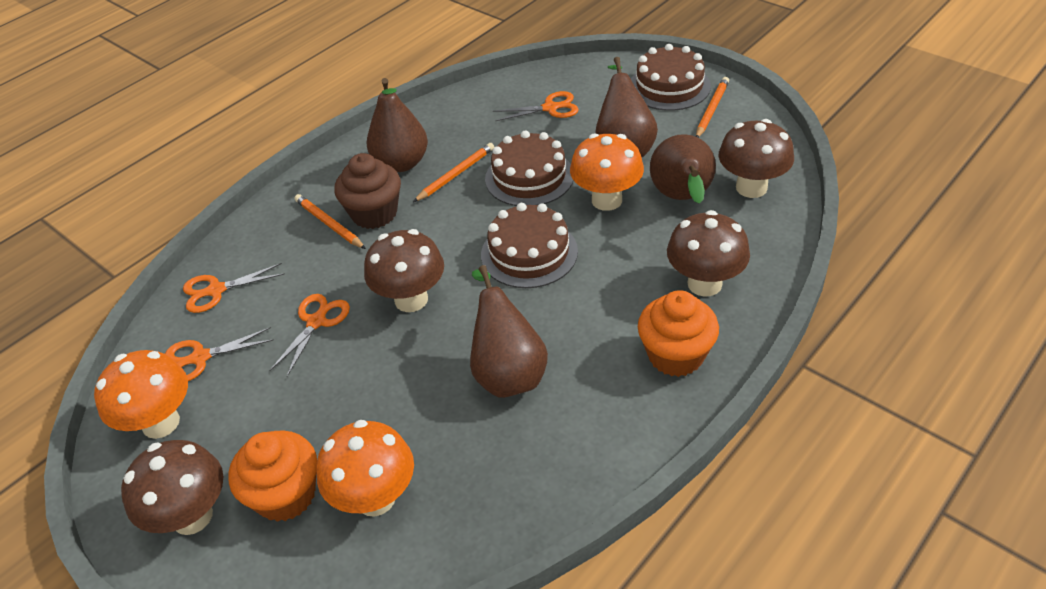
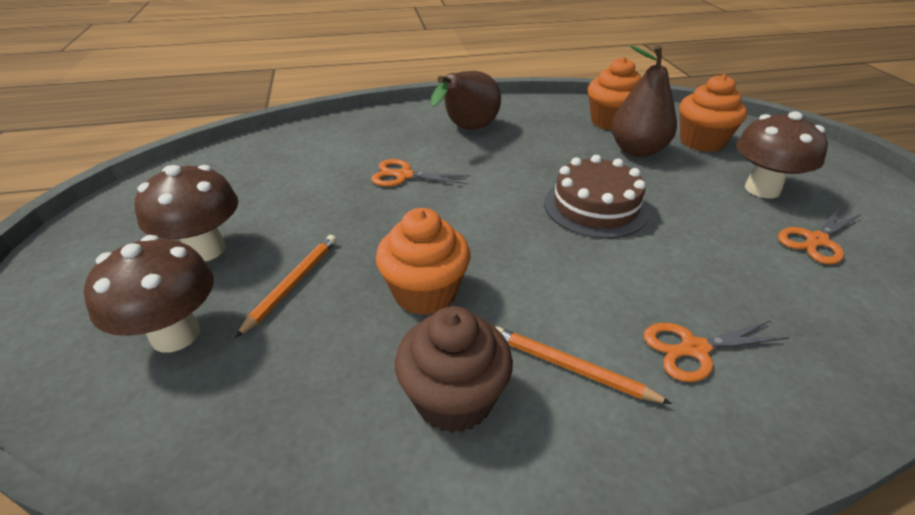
brown cake: 3 -> 1
brown mushroom: 4 -> 3
brown pear: 4 -> 2
orange cupcake: 2 -> 3
orange mushroom: 3 -> 0
orange pencil: 3 -> 2
orange scissors: 4 -> 3

